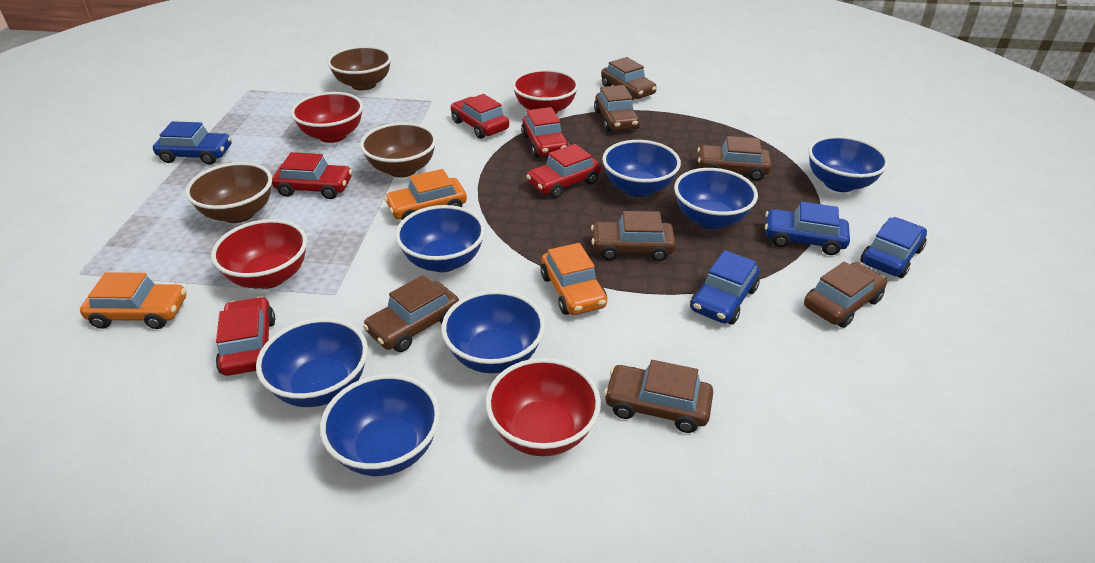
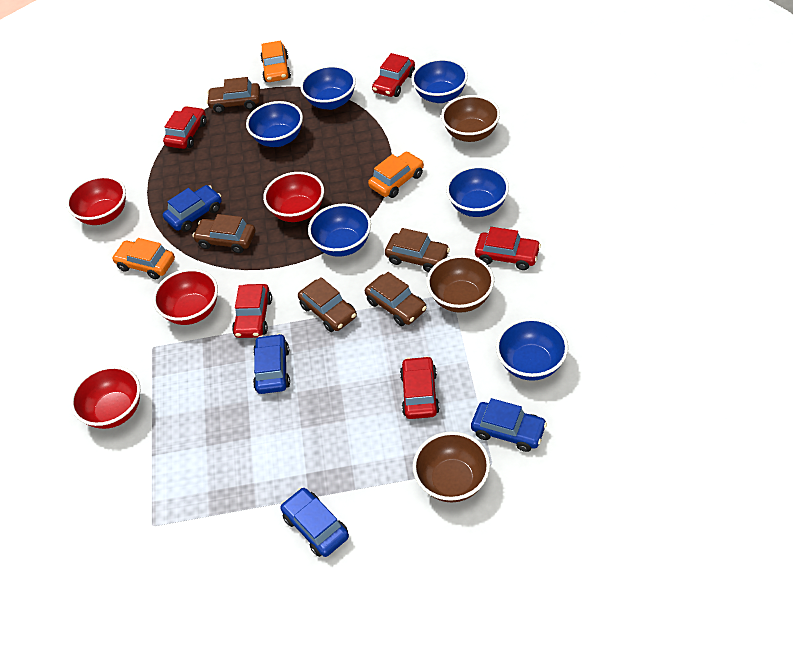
blue bowl: 7 -> 6
brown car: 7 -> 5

